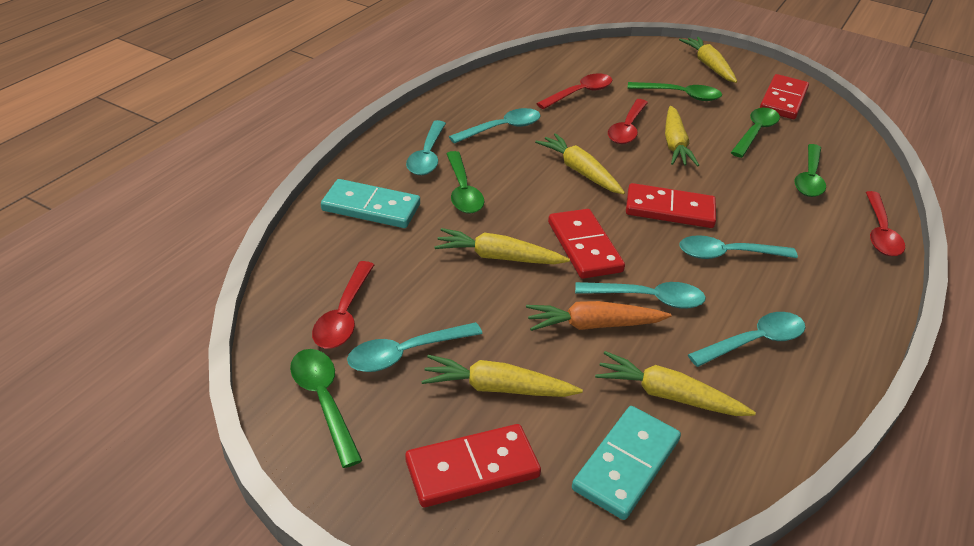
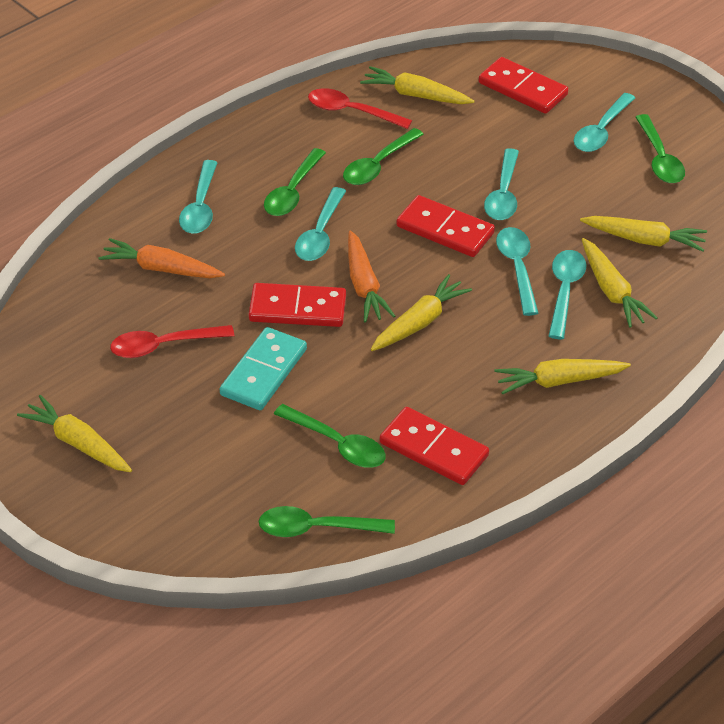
orange carrot: 1 -> 2
red spoon: 4 -> 2
turquoise domino: 2 -> 1

